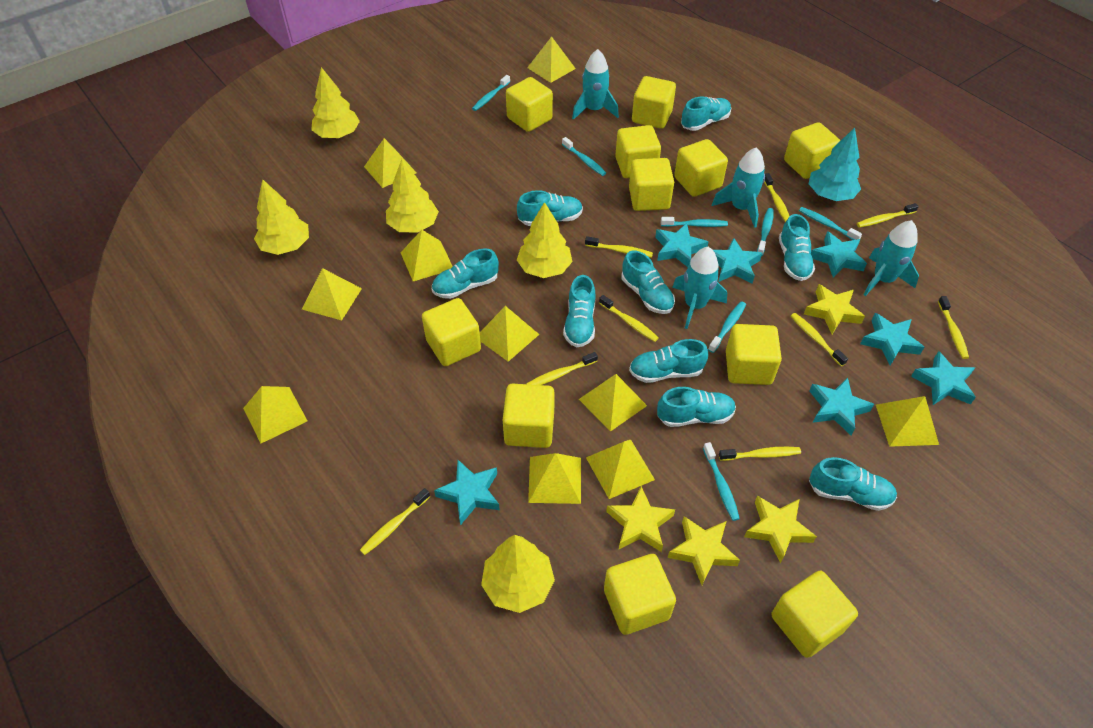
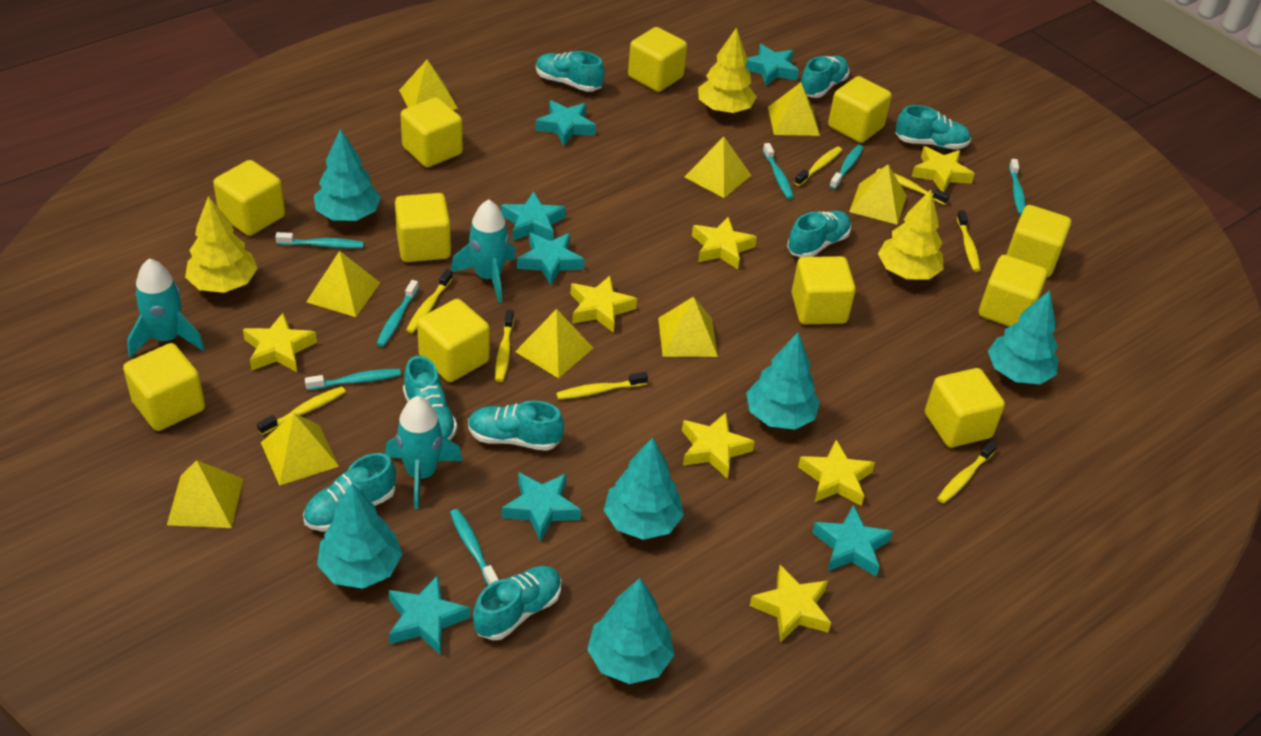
turquoise rocket: 4 -> 3
turquoise shoe: 9 -> 8
turquoise tree: 1 -> 6
yellow pyramid: 10 -> 9
yellow star: 4 -> 7
yellow toothbrush: 9 -> 8
yellow tree: 5 -> 3

